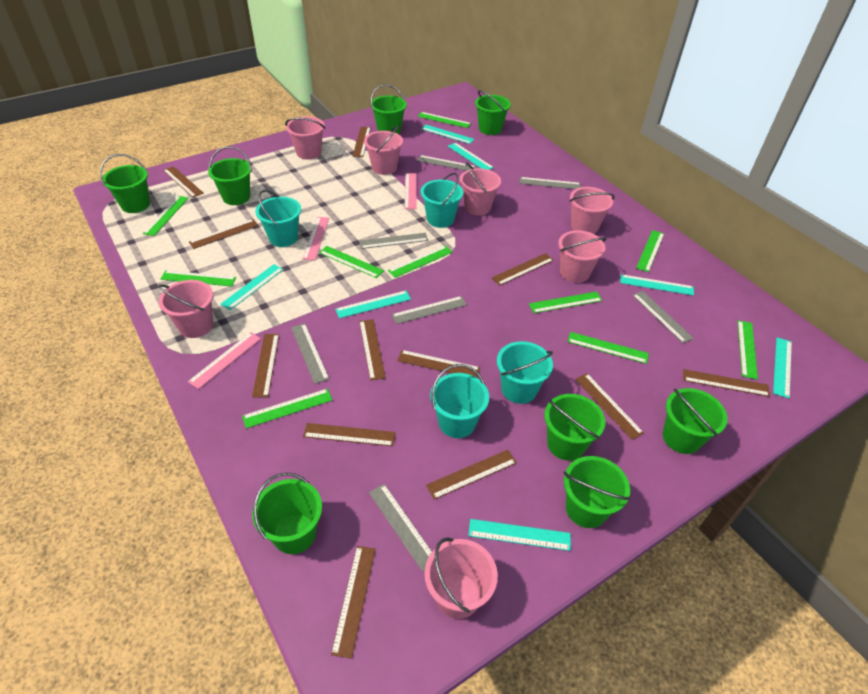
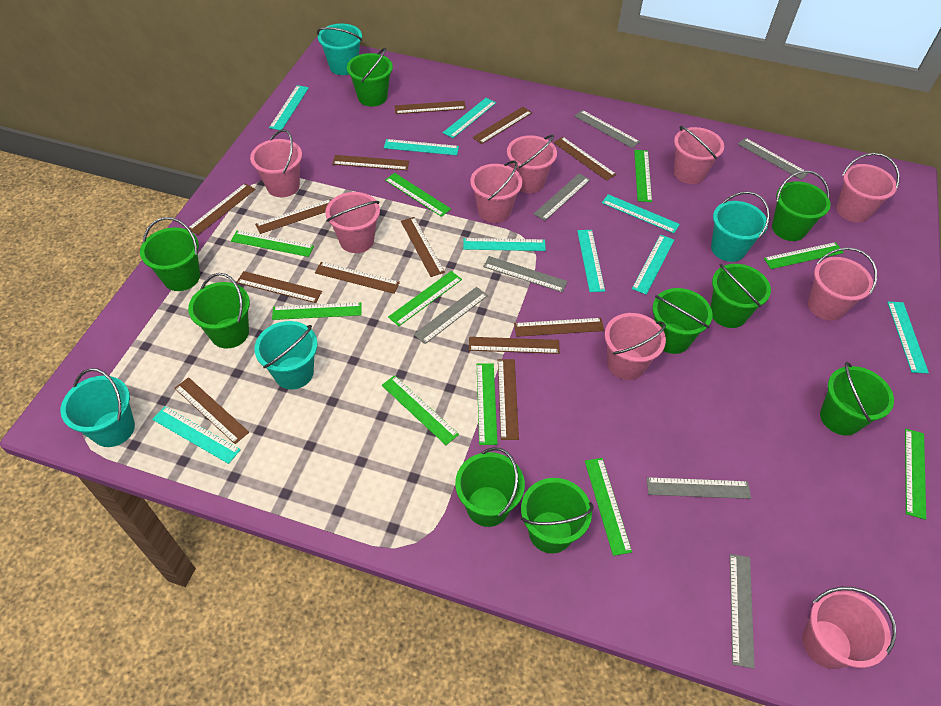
brown ruler: 12 -> 13
green bucket: 8 -> 9
pink bucket: 7 -> 9
pink ruler: 3 -> 0
turquoise ruler: 7 -> 9

